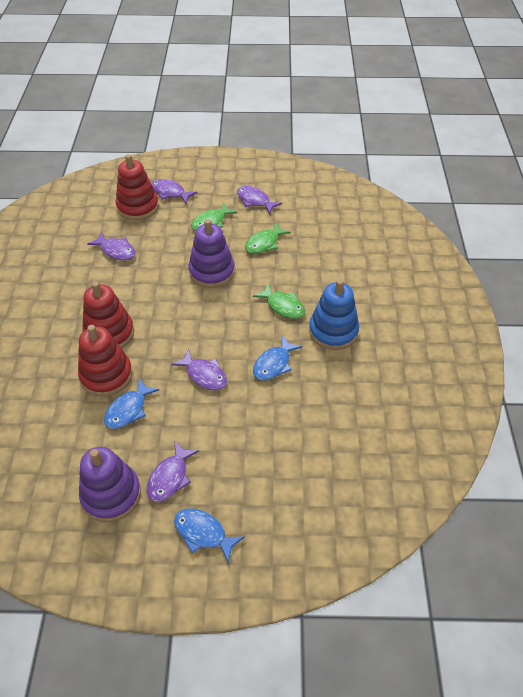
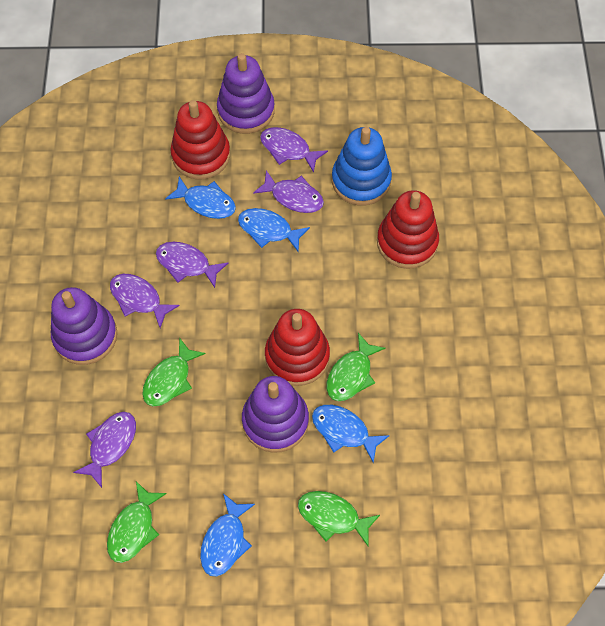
blue fish: 3 -> 4
green fish: 3 -> 4
purple stacking toy: 2 -> 3

